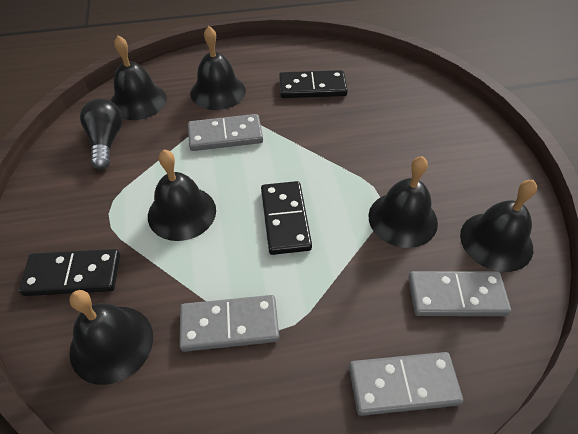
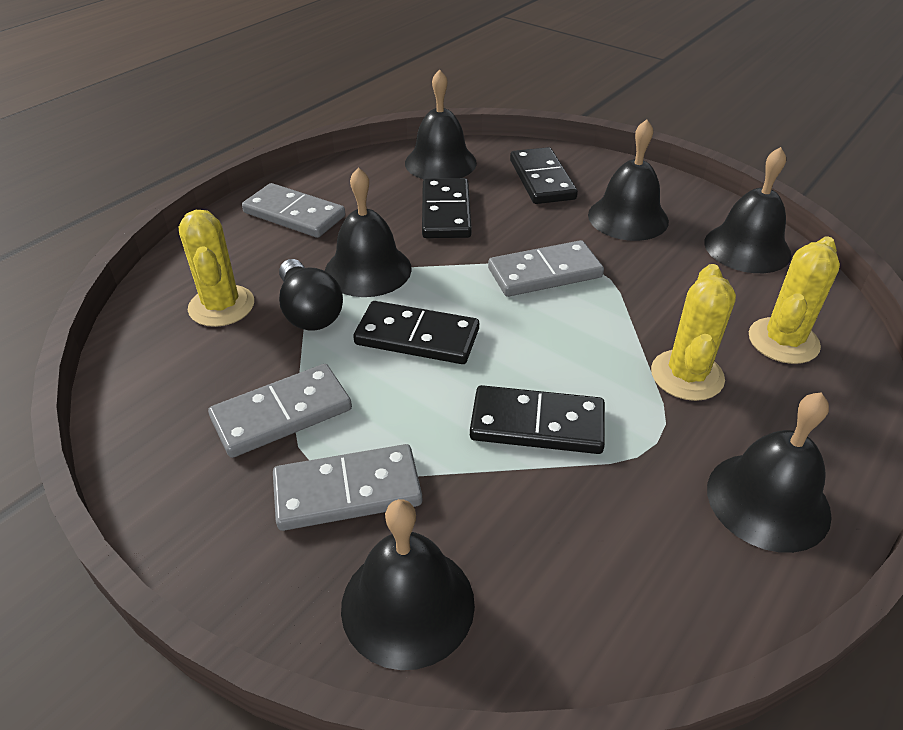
black domino: 3 -> 4
yellow cactus: 0 -> 3

